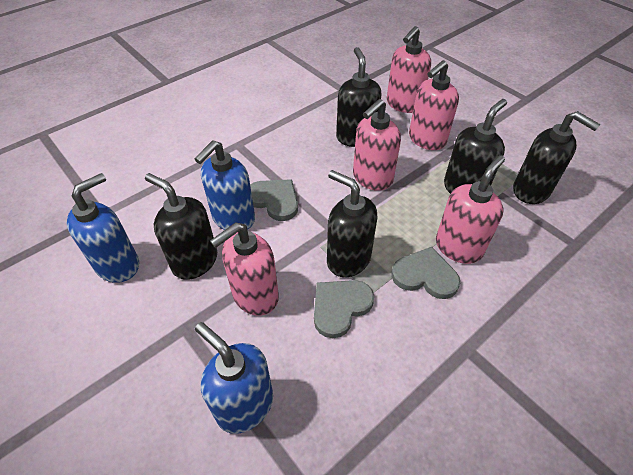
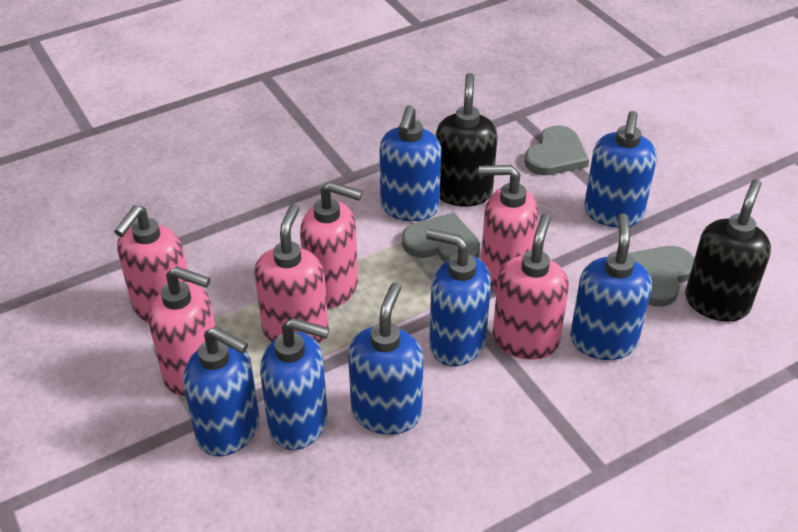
black soap dispenser: 5 -> 2
blue soap dispenser: 3 -> 7
pink soap dispenser: 5 -> 6

